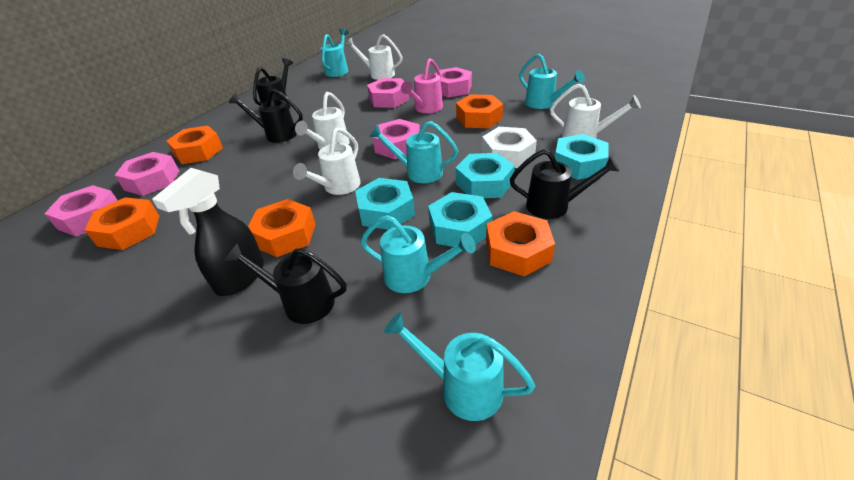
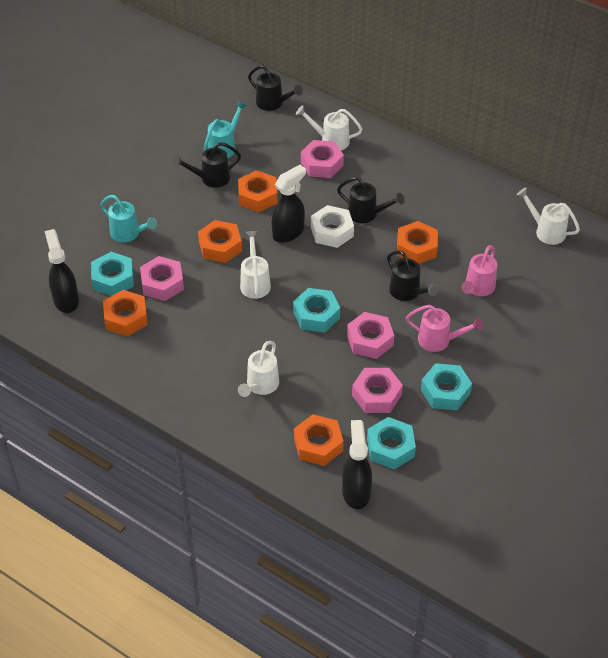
black spray bottle: 1 -> 3
pink nut: 5 -> 4
pink watering can: 1 -> 2
turquoise watering can: 5 -> 2

